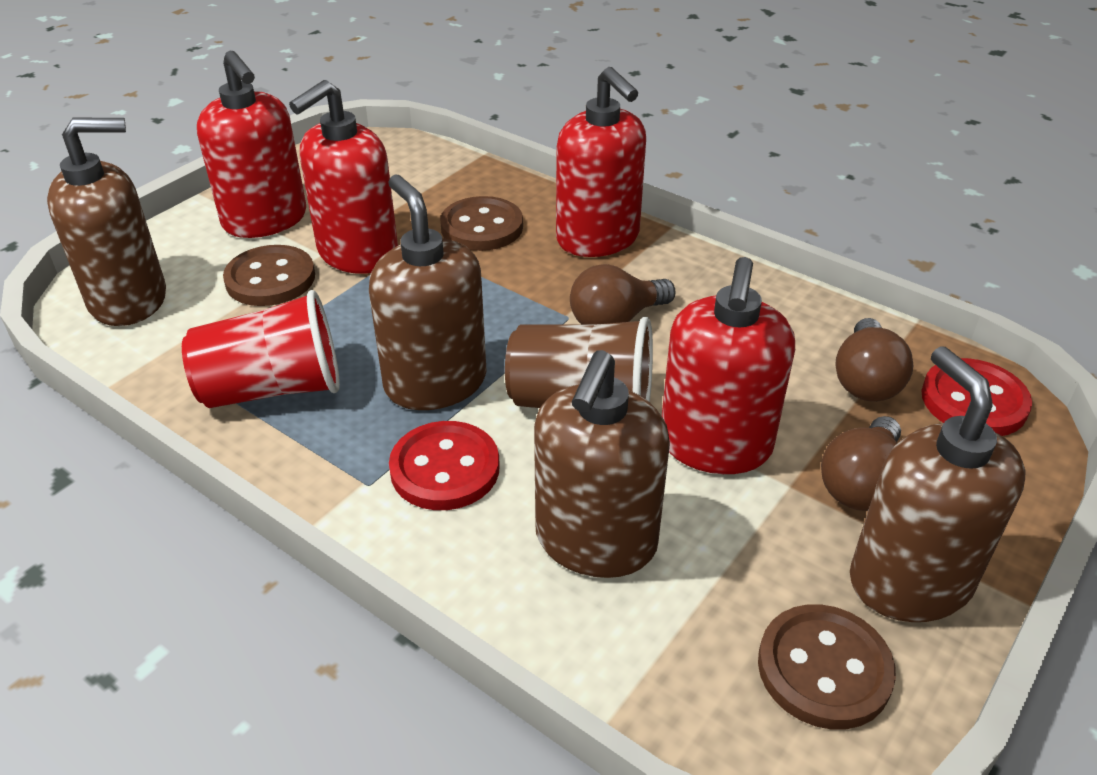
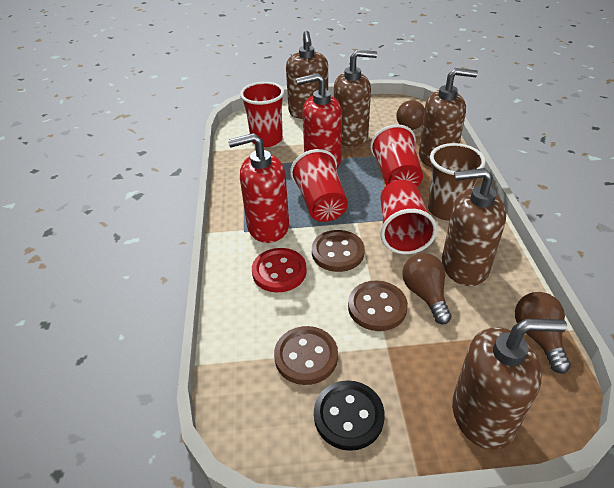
black button: 0 -> 1
brown soap dispenser: 4 -> 5
red button: 2 -> 1
red cup: 1 -> 4
red soap dispenser: 4 -> 2

